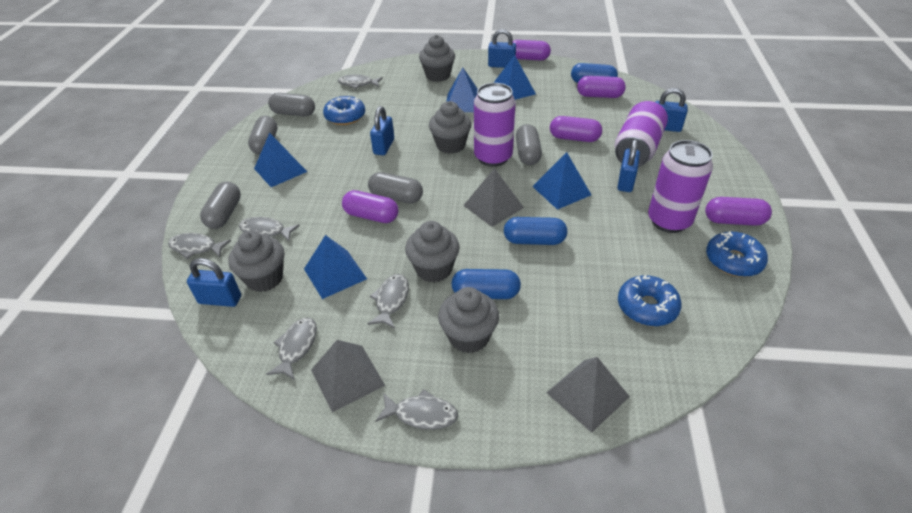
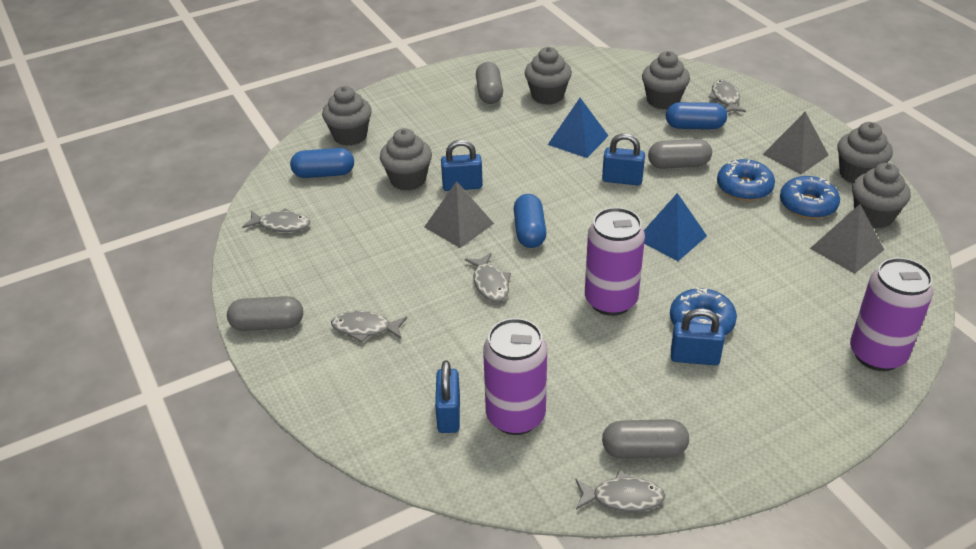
blue padlock: 5 -> 4
blue pyramid: 5 -> 2
grey capsule: 5 -> 4
grey cupcake: 5 -> 6
grey fish: 6 -> 5
purple capsule: 5 -> 0

